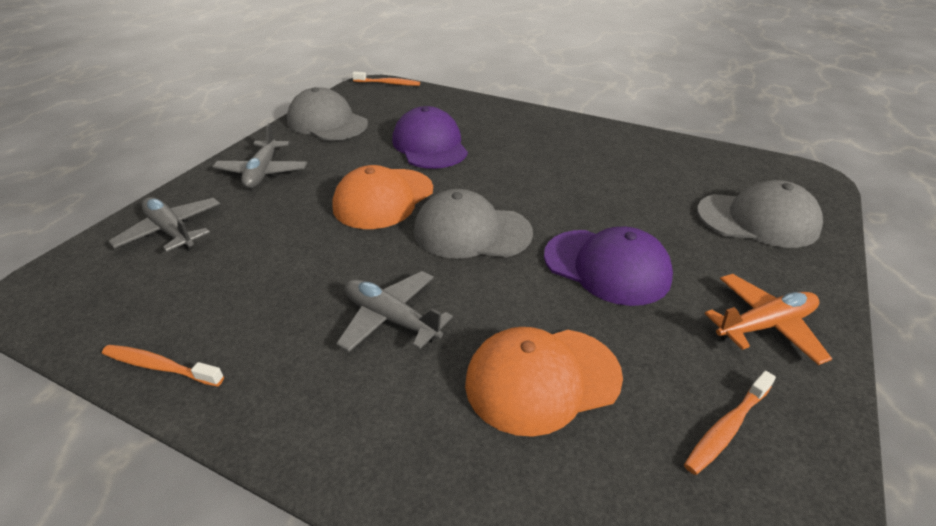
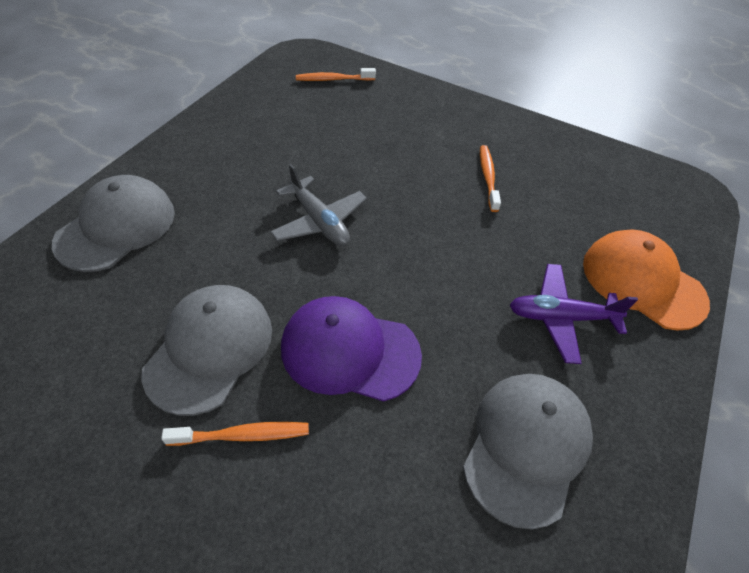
grey plane: 3 -> 1
orange cap: 2 -> 1
orange plane: 1 -> 0
purple cap: 2 -> 1
purple plane: 0 -> 1

